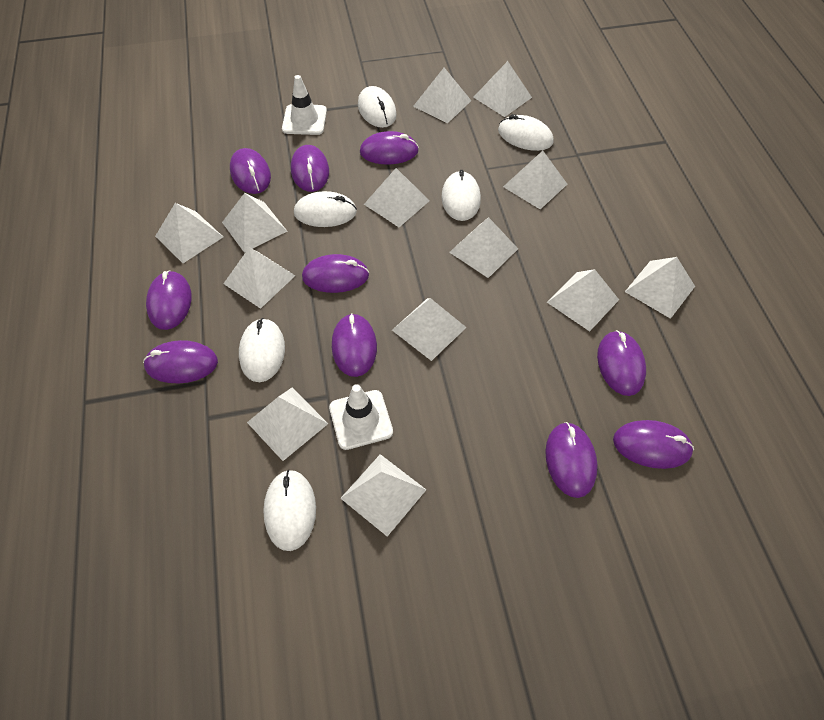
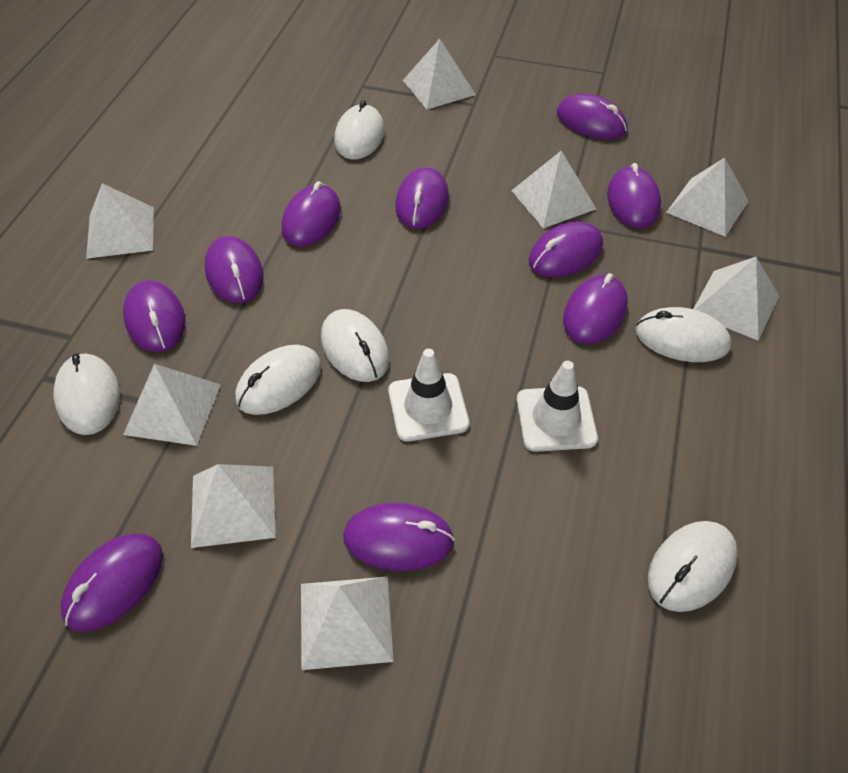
white pyramid: 13 -> 8

